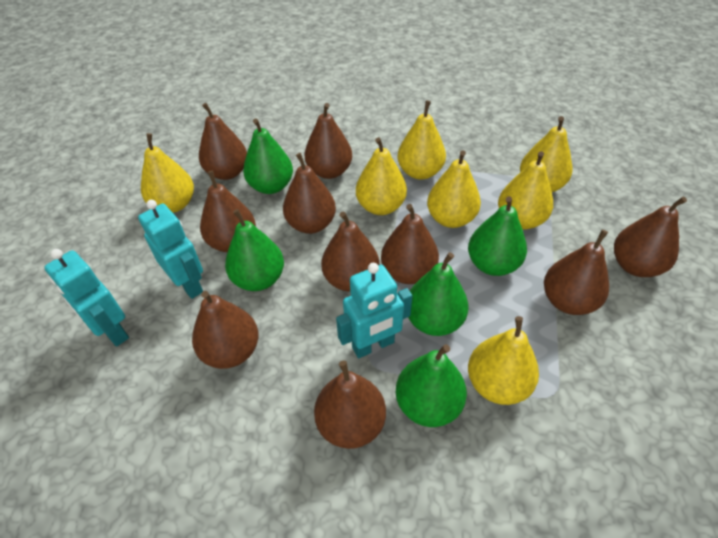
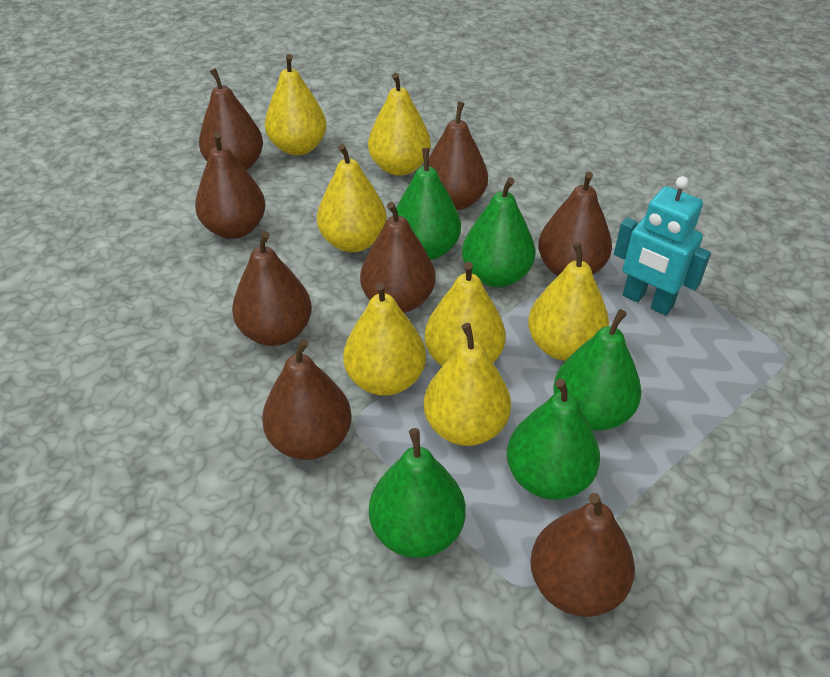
brown pear: 10 -> 8
turquoise robot: 3 -> 1

